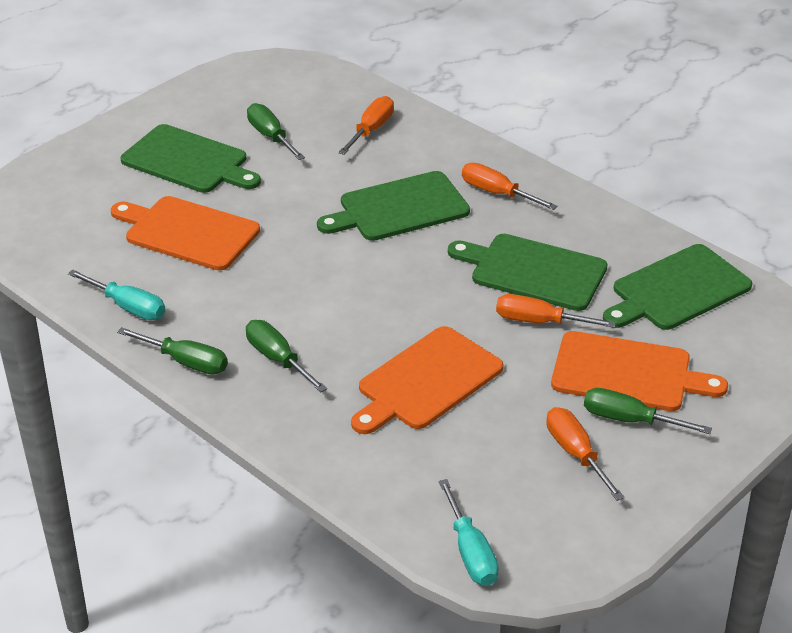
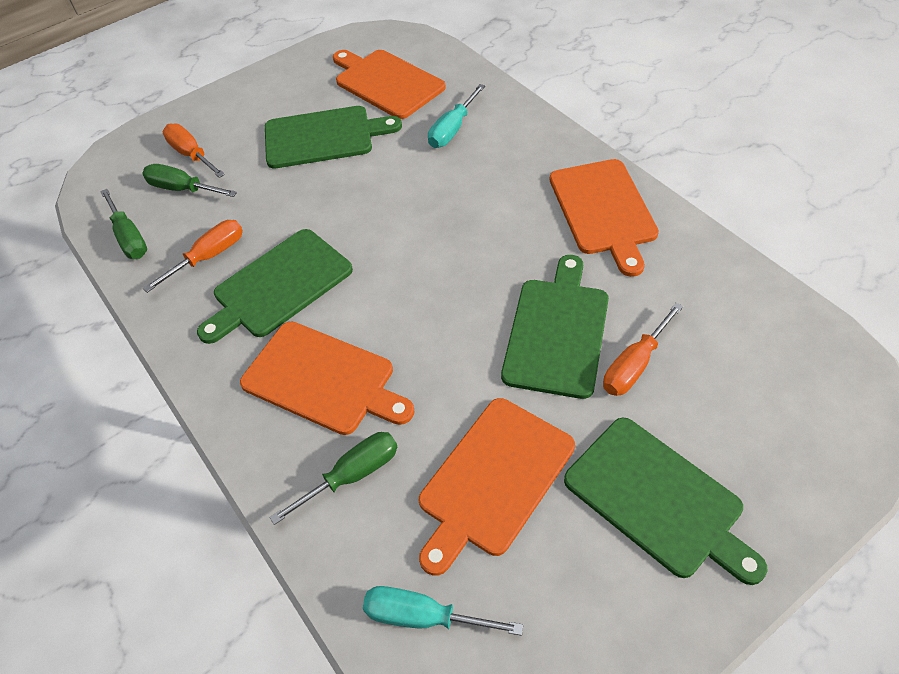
green screwdriver: 4 -> 3
orange cutting board: 3 -> 4
orange screwdriver: 4 -> 3

